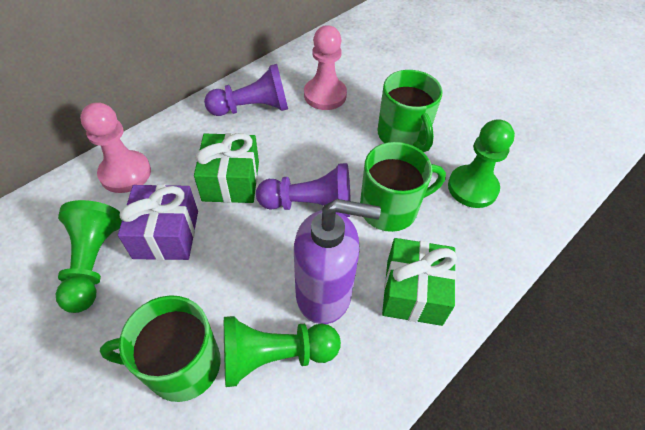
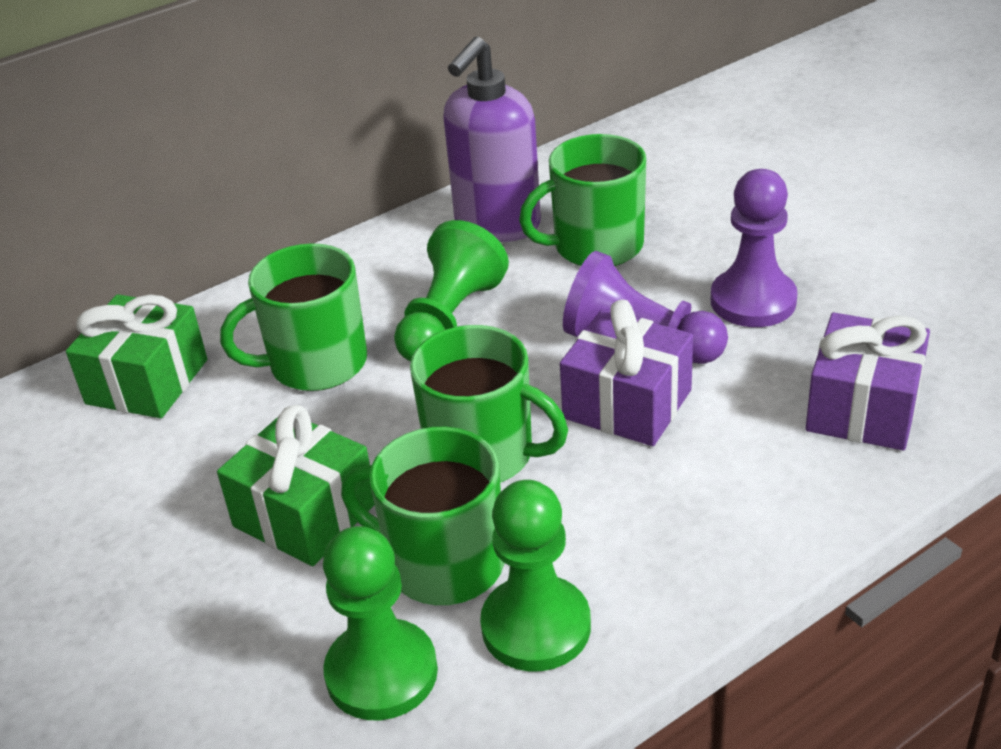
green mug: 3 -> 4
pink pawn: 2 -> 0
purple gift: 1 -> 2

